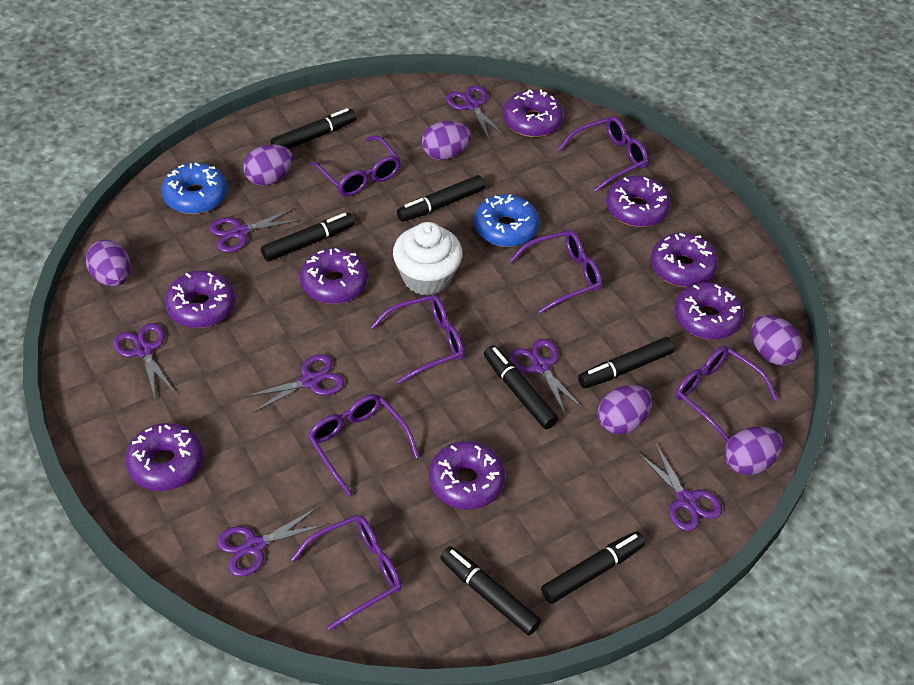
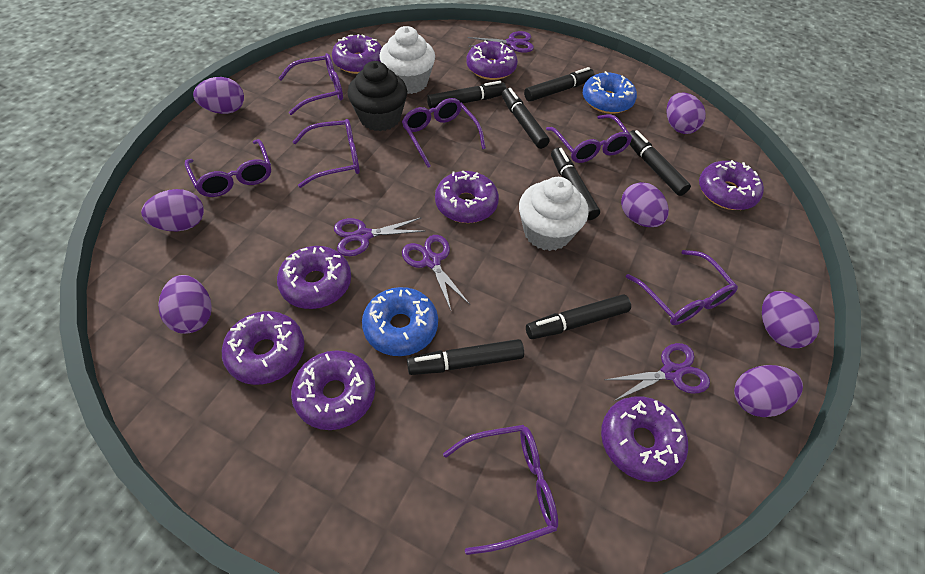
black cupcake: 0 -> 1
purple egg: 6 -> 7
purple scissors: 7 -> 4
white cupcake: 1 -> 2

